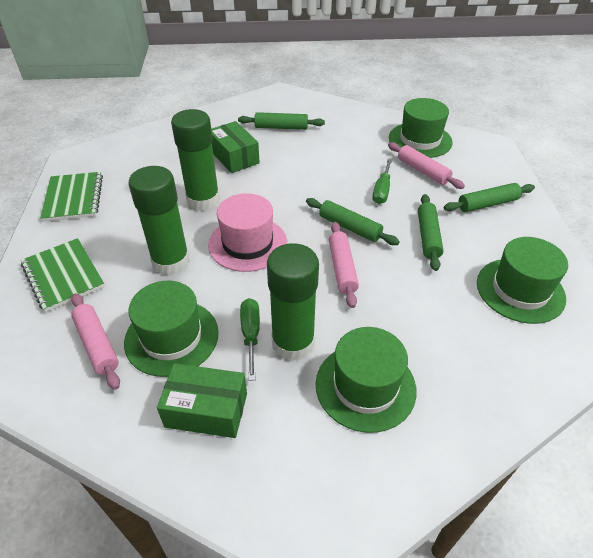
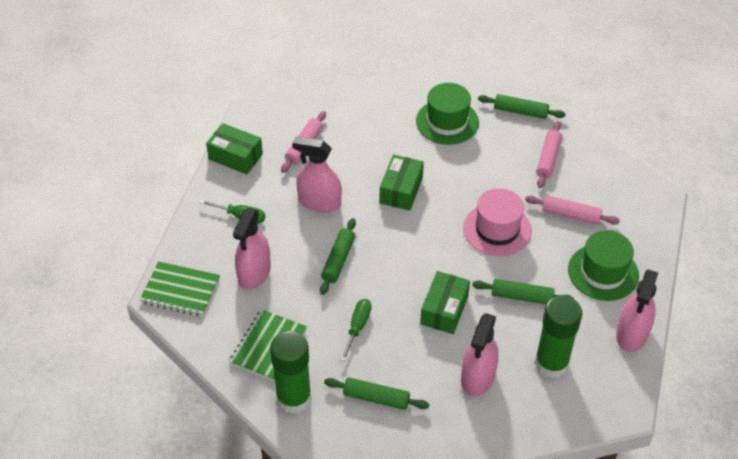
green box: 2 -> 3
green glue stick: 3 -> 2
green hat: 4 -> 2
pink spray bottle: 0 -> 4

